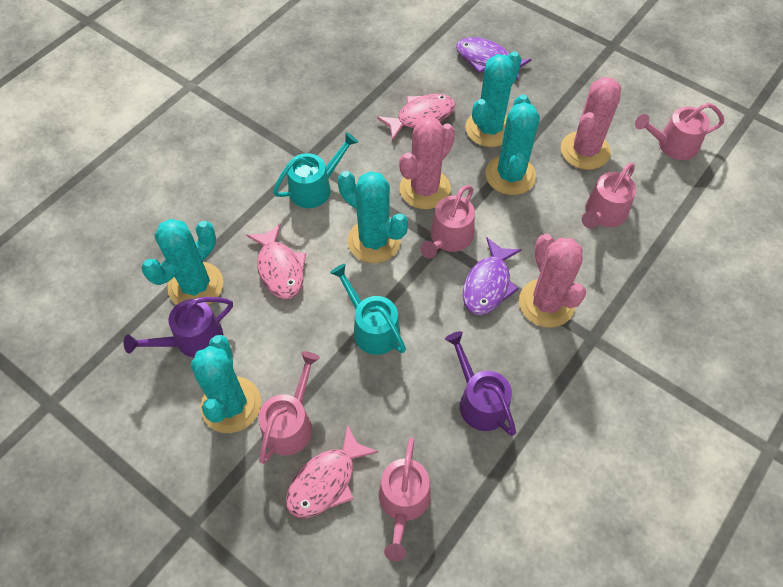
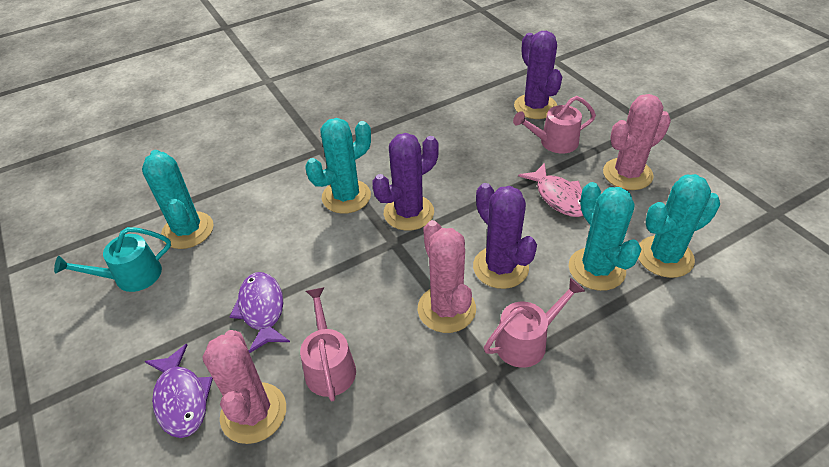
pink fish: 3 -> 1
pink watering can: 5 -> 3
purple cactus: 0 -> 3
purple watering can: 2 -> 0
turquoise cactus: 5 -> 4
turquoise watering can: 2 -> 1

